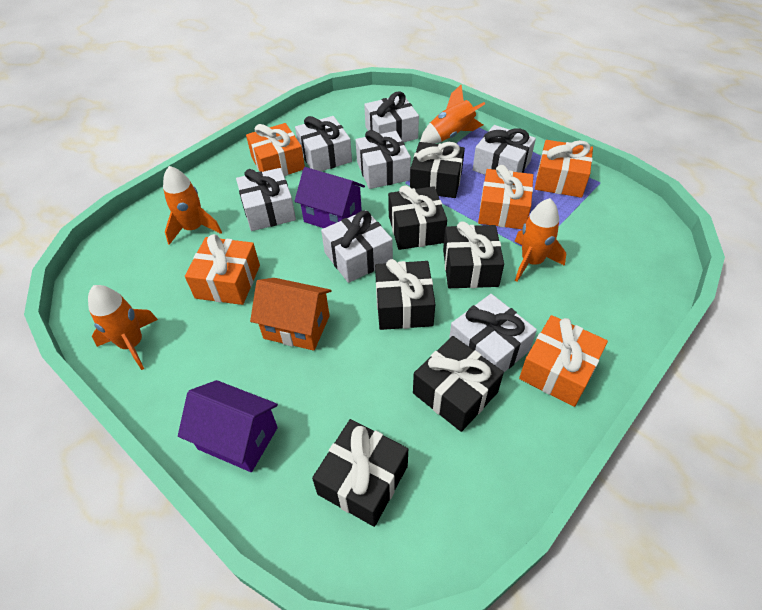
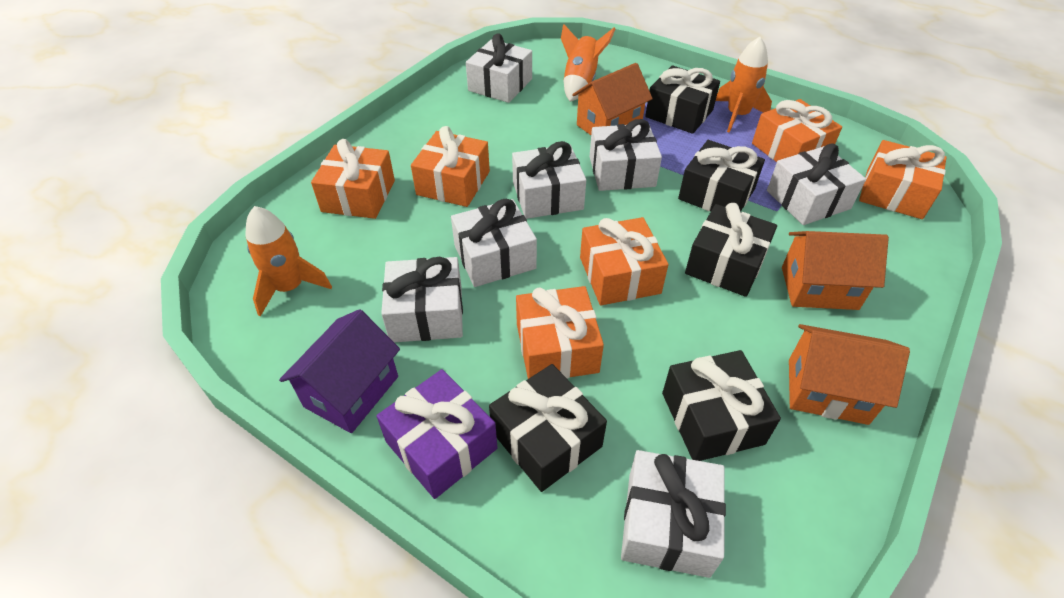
black gift: 6 -> 5
orange gift: 5 -> 6
orange house: 1 -> 3
orange rocket: 4 -> 3
purple gift: 0 -> 1
purple house: 2 -> 1

